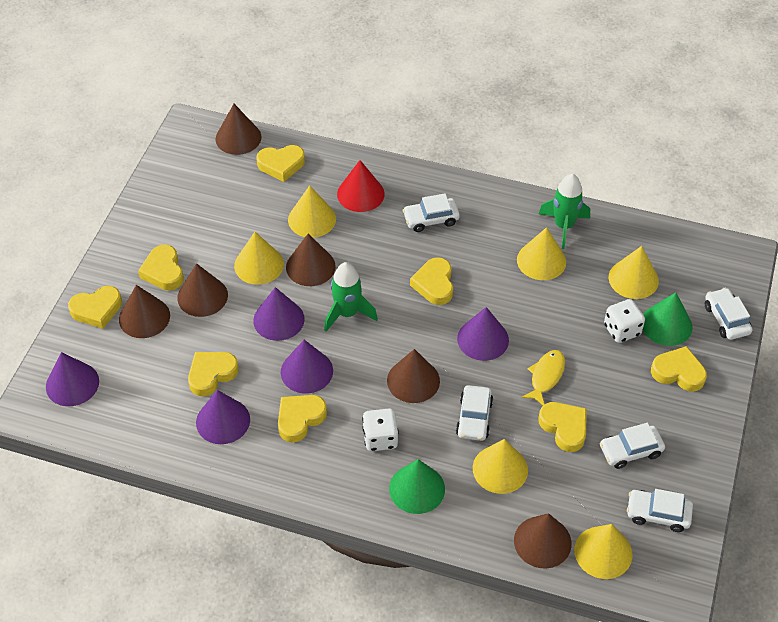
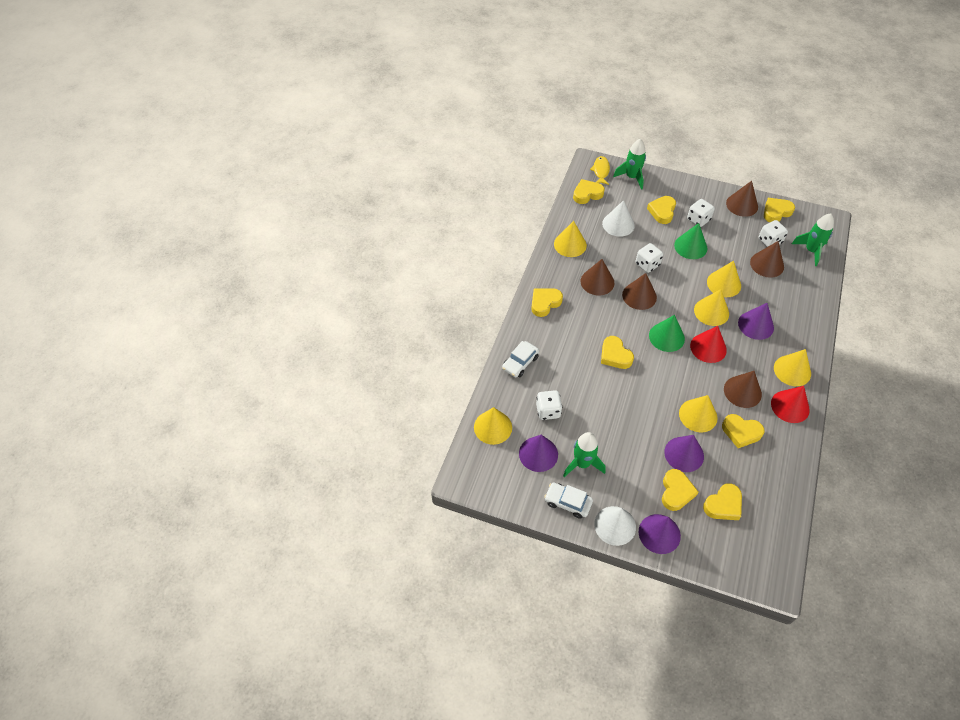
brown cone: 6 -> 5
green rocket: 2 -> 3
purple cone: 5 -> 4
red cone: 1 -> 2
white car: 5 -> 2
white cone: 0 -> 2
white dice: 2 -> 4

